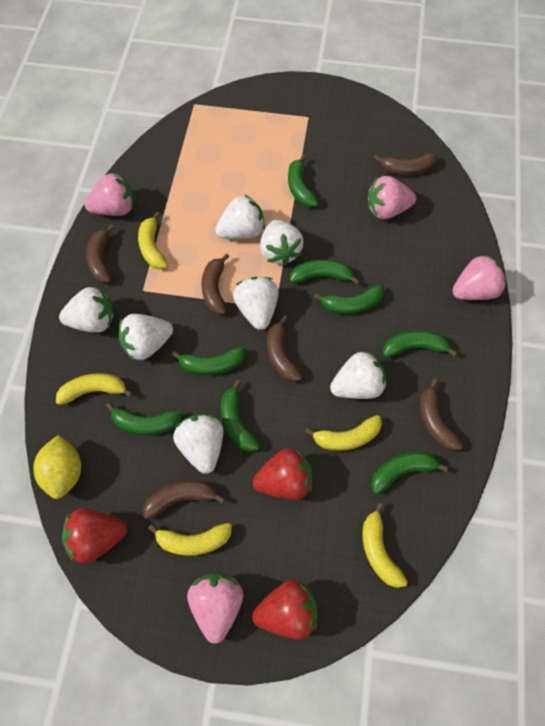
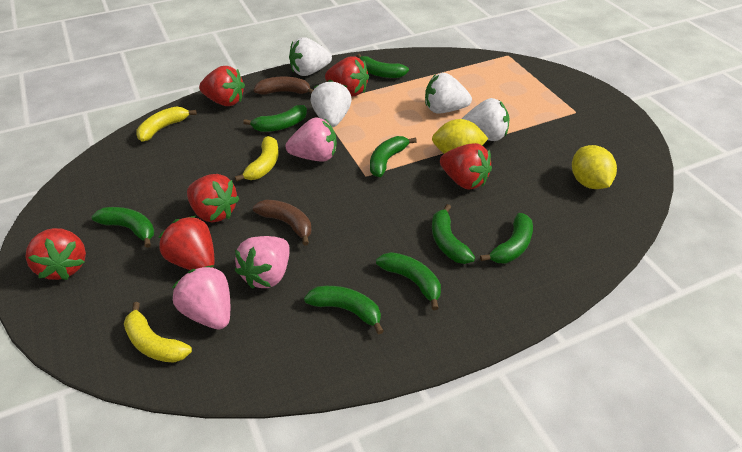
brown banana: 6 -> 2
pink strawberry: 4 -> 3
red strawberry: 3 -> 6
white strawberry: 7 -> 4
yellow banana: 5 -> 3
yellow lemon: 1 -> 2

